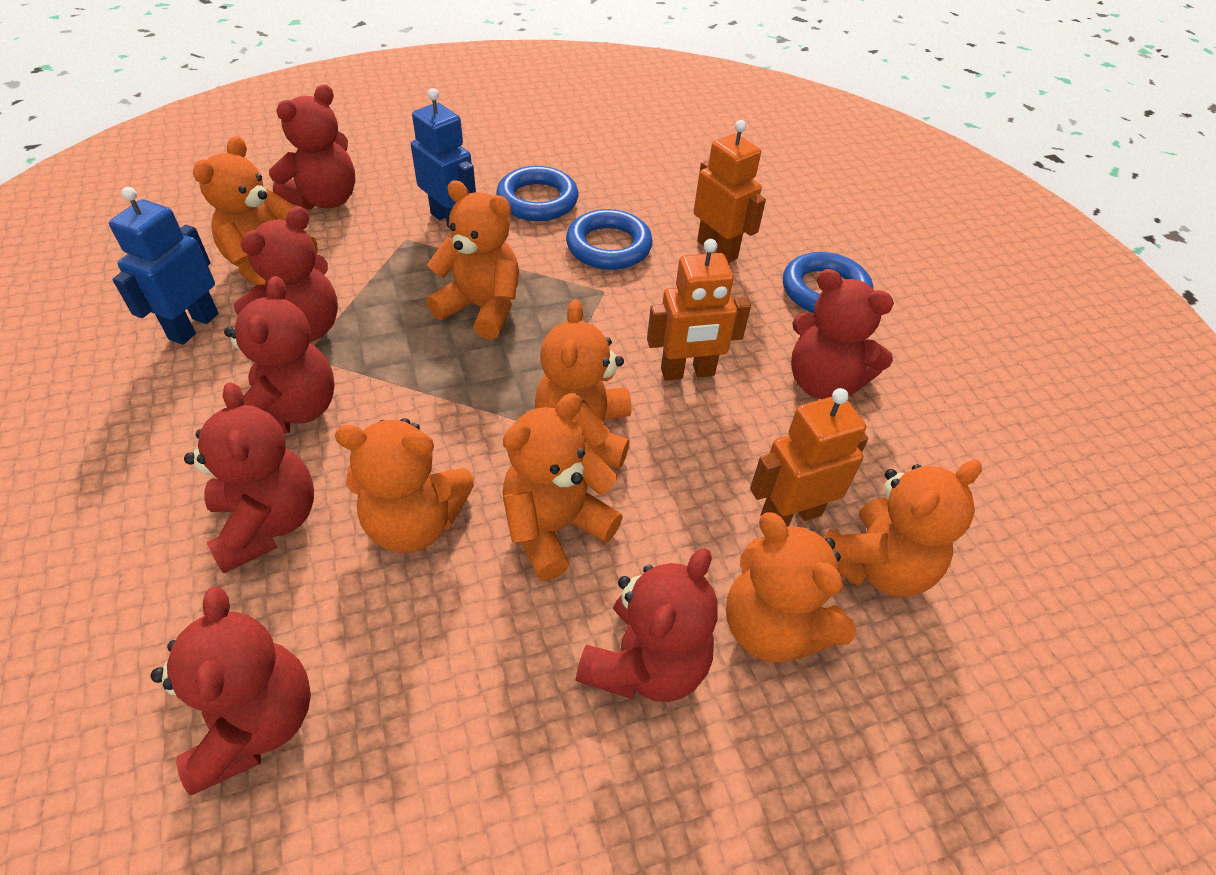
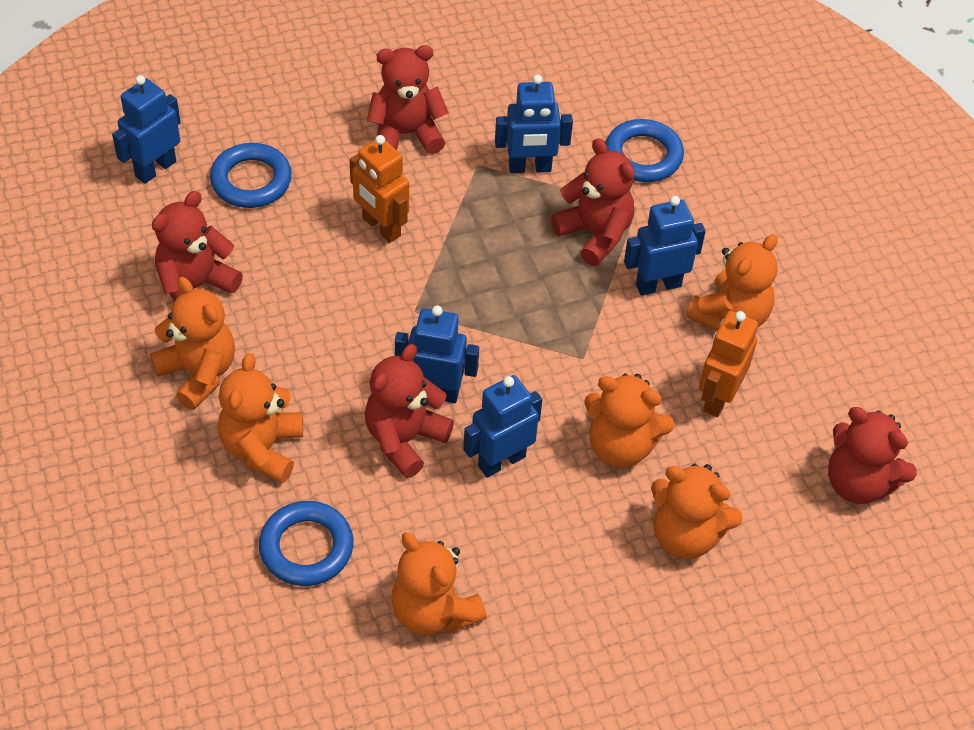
blue robot: 2 -> 5
orange robot: 3 -> 2
orange teddy bear: 7 -> 6
red teddy bear: 7 -> 5

